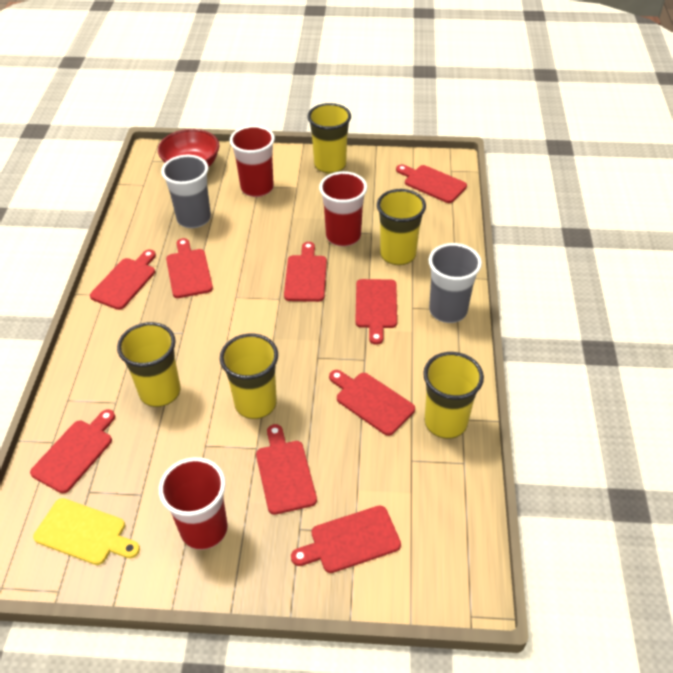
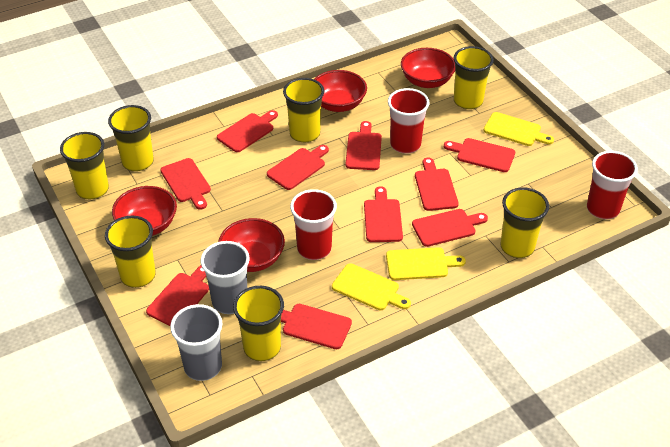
red bowl: 1 -> 4
red cutting board: 9 -> 10
yellow cup: 5 -> 7
yellow cutting board: 1 -> 3

